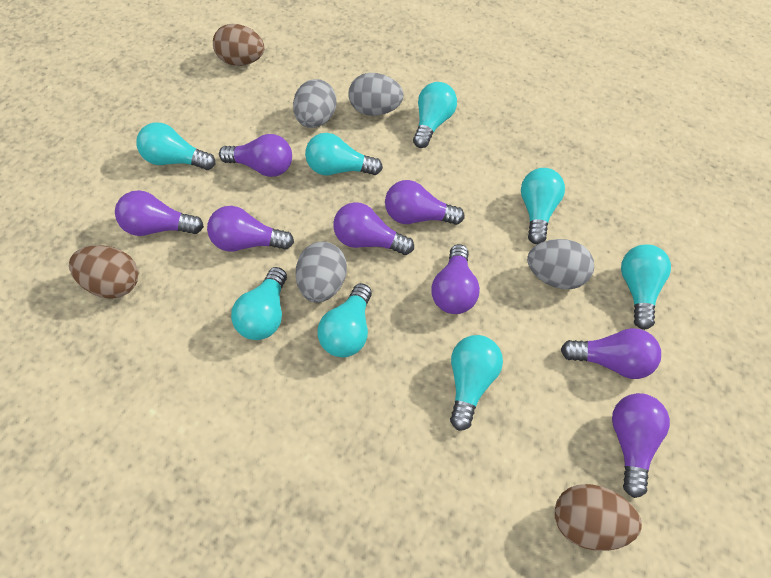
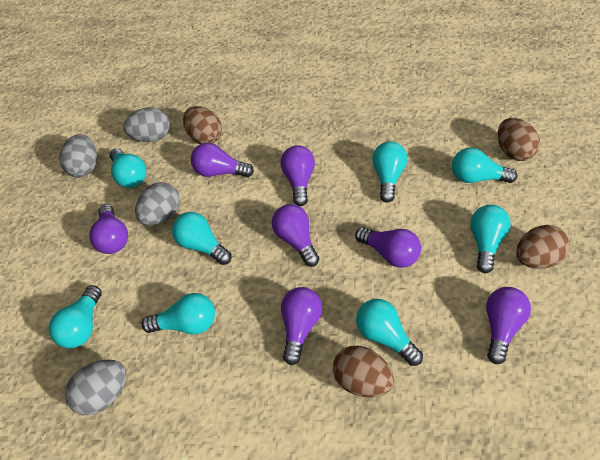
brown egg: 3 -> 4
purple light bulb: 8 -> 7

